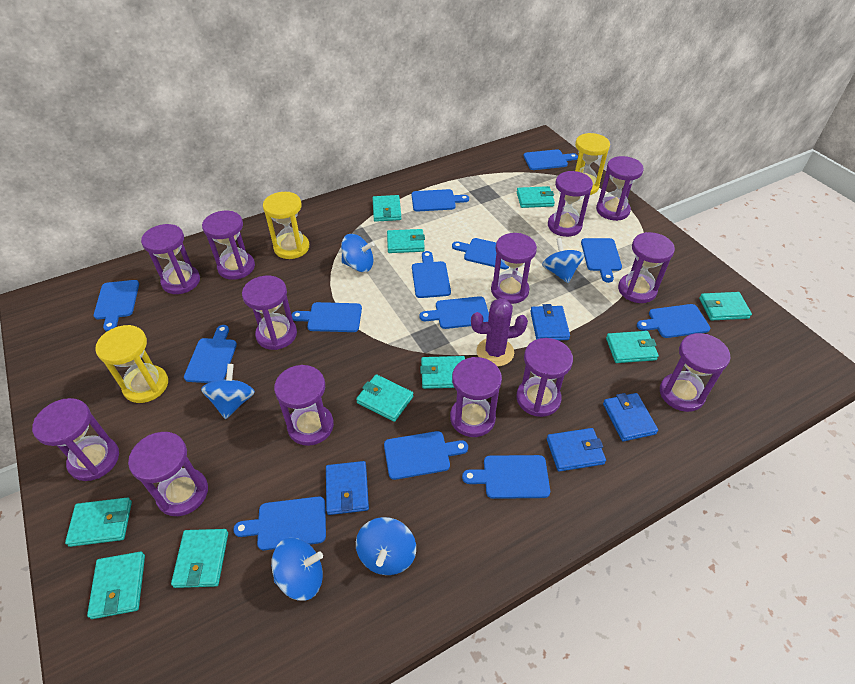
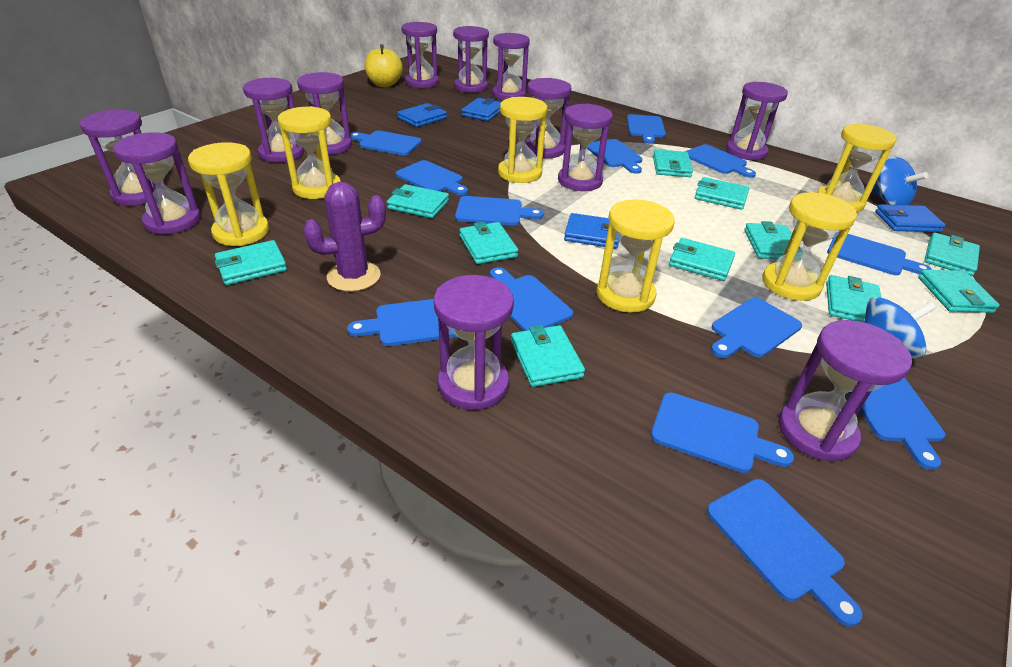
blue spinning top: 5 -> 2
purple hourglass: 13 -> 12
turquoise wallet: 10 -> 11
yellow apple: 0 -> 1
yellow hourglass: 3 -> 6

